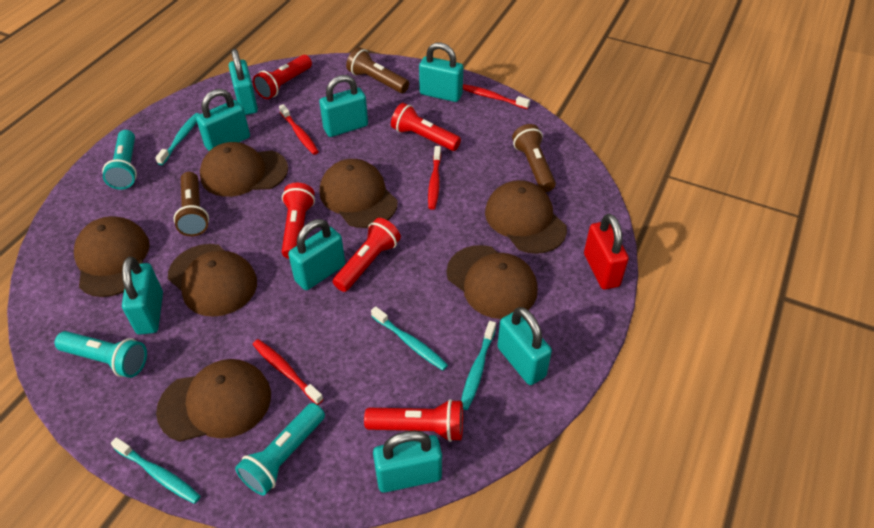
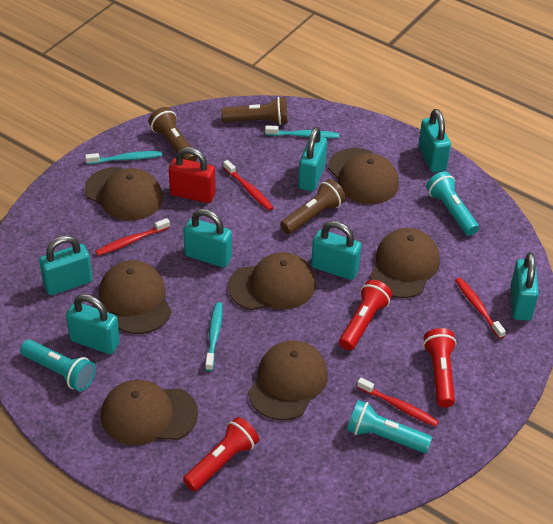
red flashlight: 5 -> 3
turquoise padlock: 8 -> 7
turquoise toothbrush: 4 -> 3

